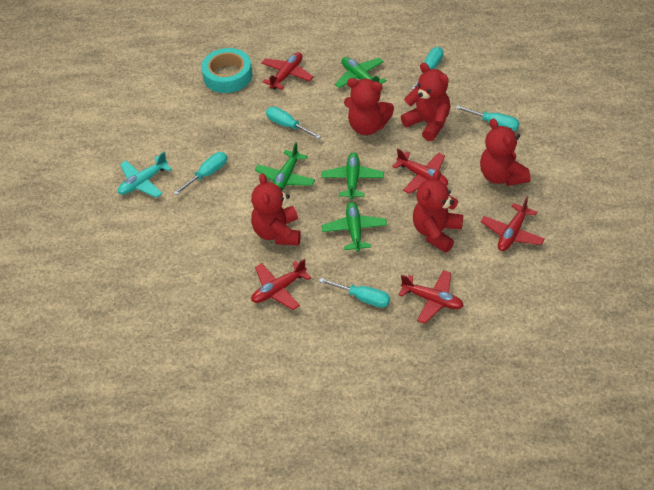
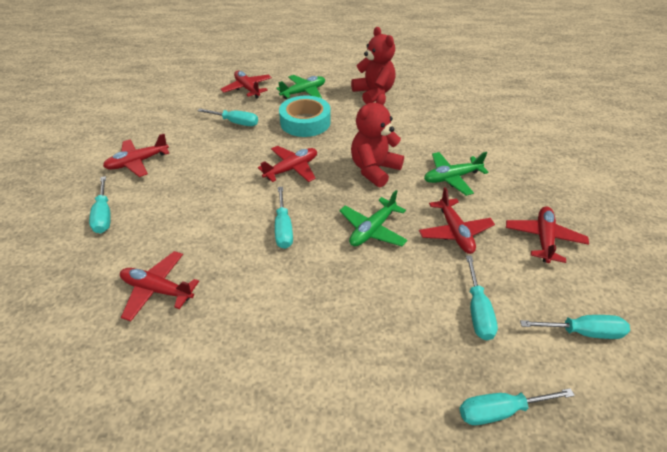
green plane: 4 -> 3
red plane: 5 -> 6
red teddy bear: 5 -> 2
turquoise plane: 1 -> 0
turquoise screwdriver: 5 -> 6

